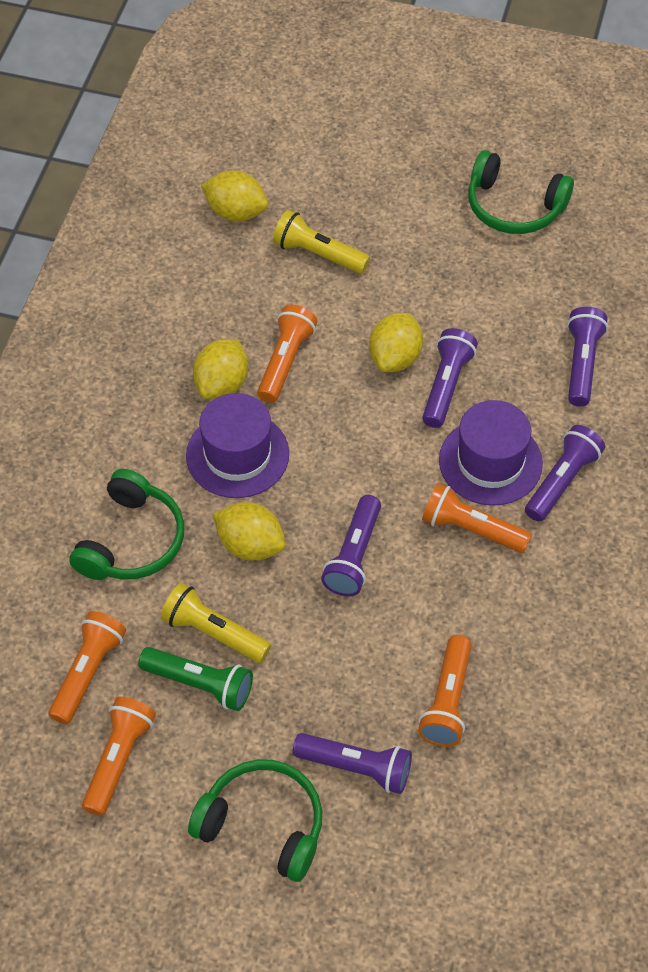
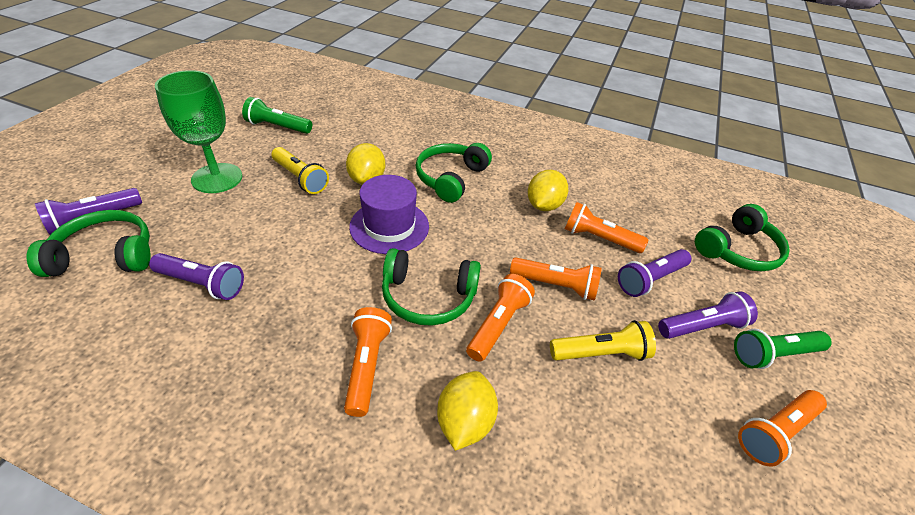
green flashlight: 1 -> 2
green goblet: 0 -> 1
green headphones: 3 -> 4
purple flashlight: 5 -> 4
purple hat: 2 -> 1
yellow lemon: 4 -> 3

